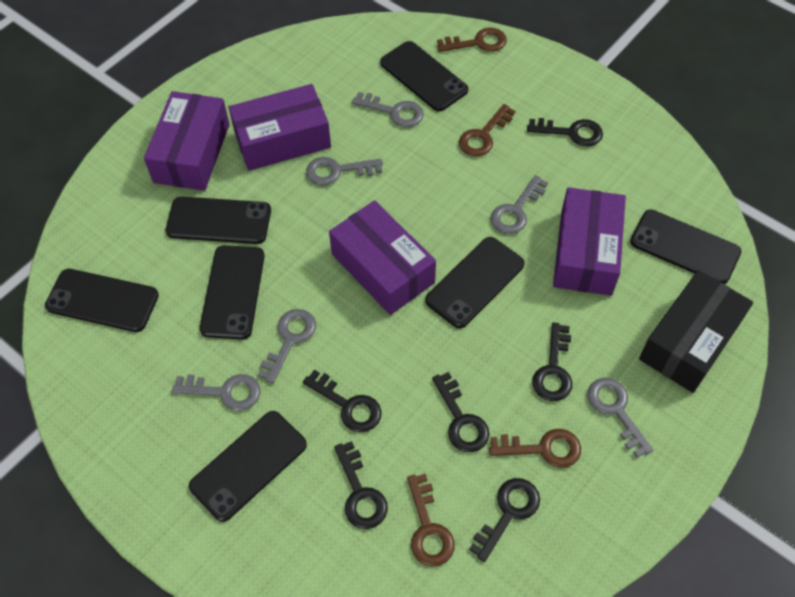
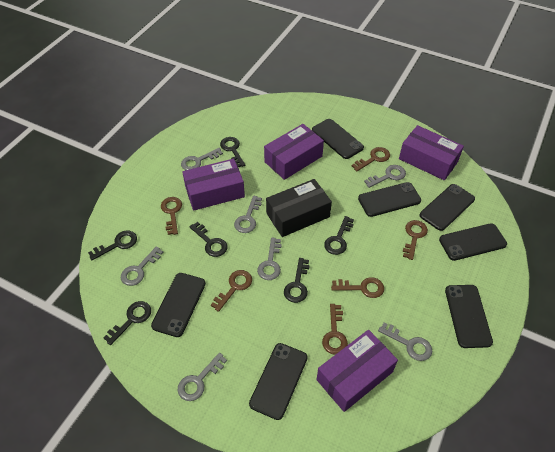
brown key: 4 -> 6
grey key: 6 -> 7

